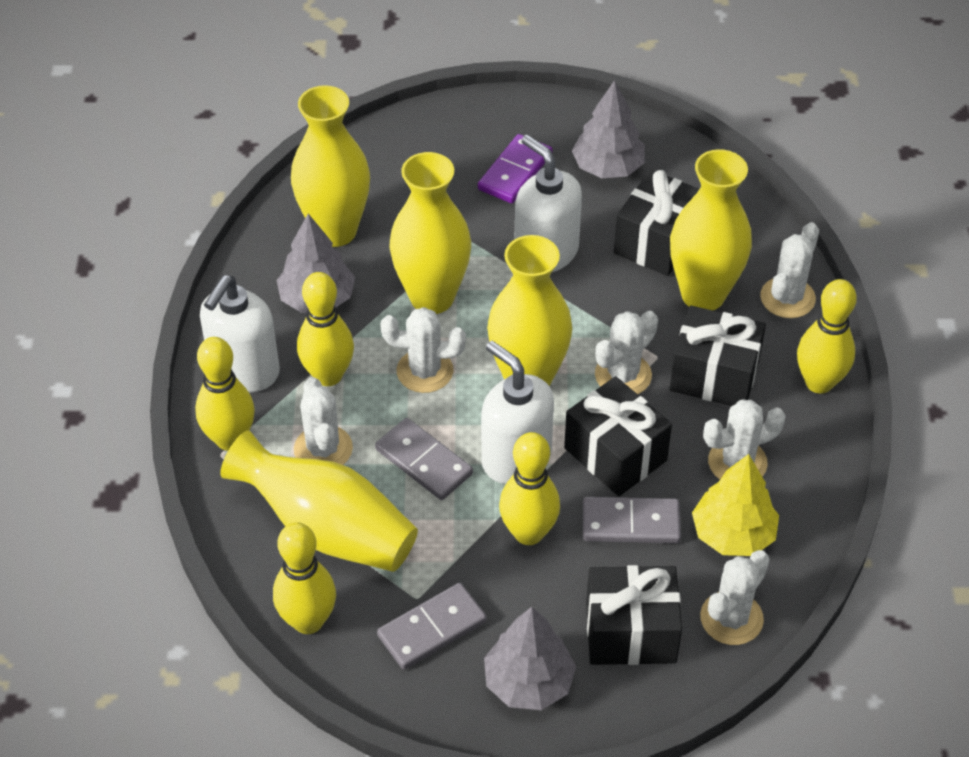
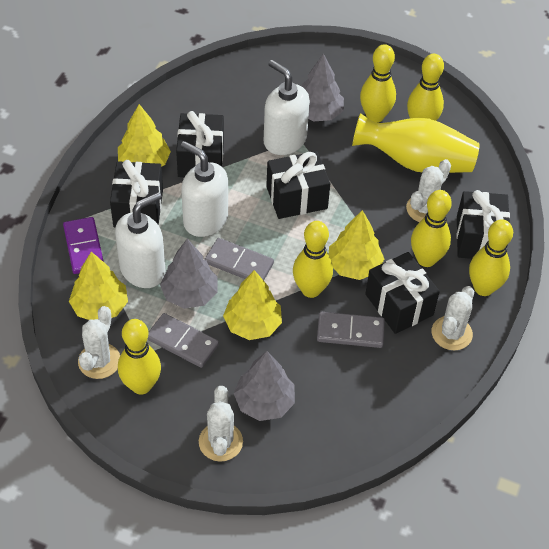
black gift: 4 -> 5
white cactus: 6 -> 4
yellow bowling pin: 5 -> 6
yellow tree: 1 -> 4
yellow vase: 5 -> 1

